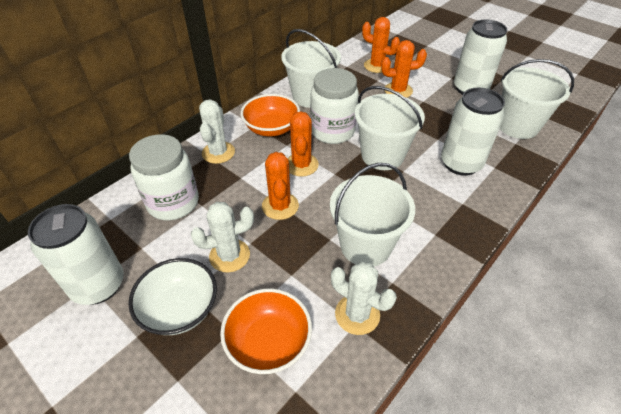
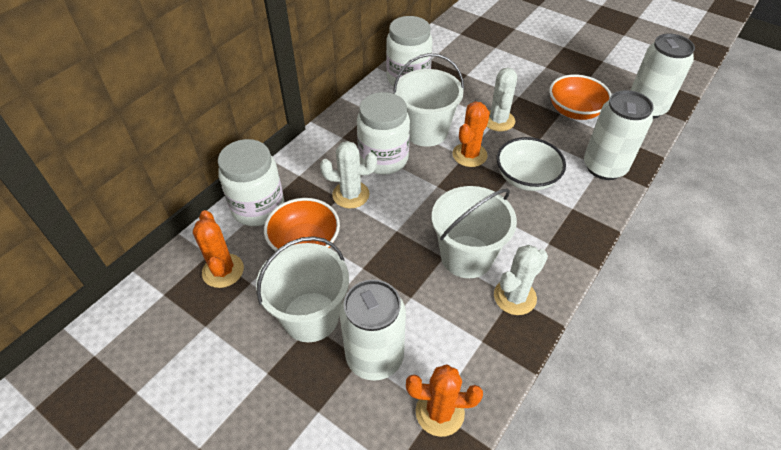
orange cactus: 4 -> 3
white bucket: 4 -> 3
white jar: 2 -> 3

